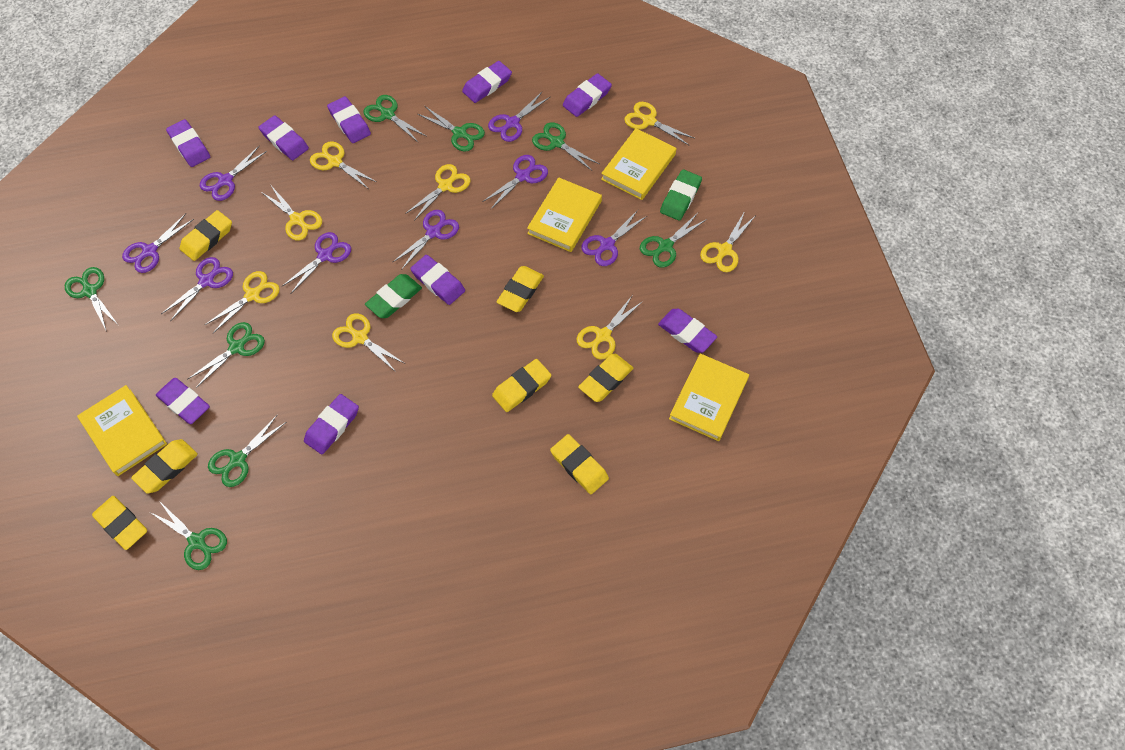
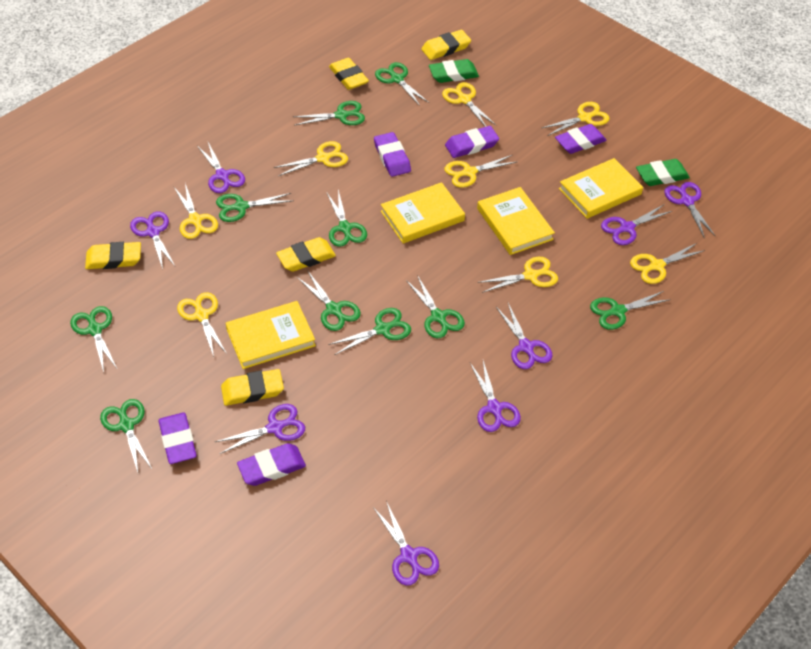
green scissors: 8 -> 10
purple eraser: 9 -> 5
yellow eraser: 7 -> 5

